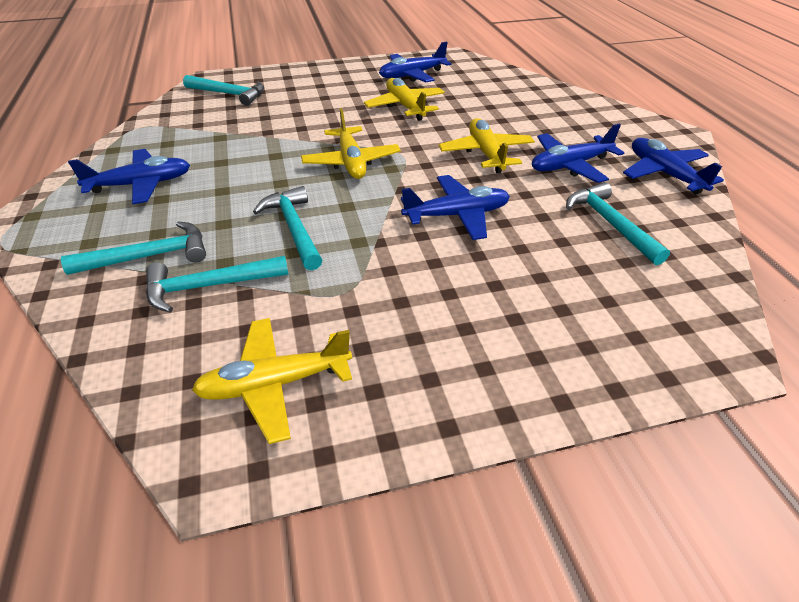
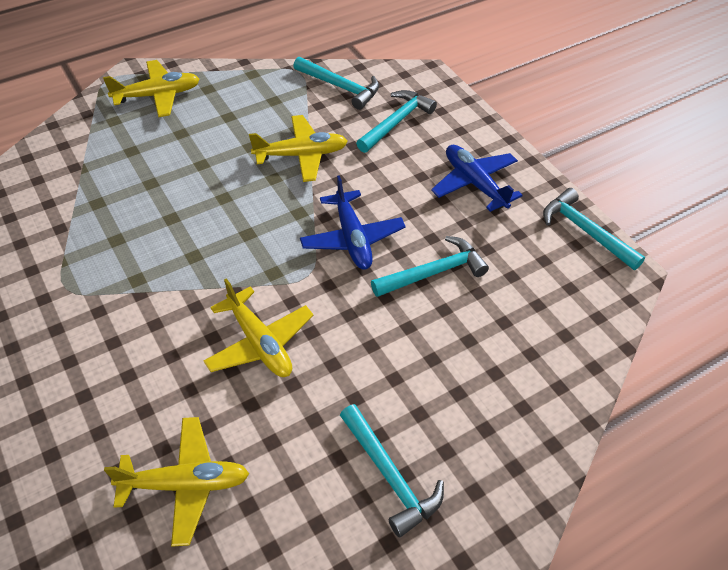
blue plane: 5 -> 2

